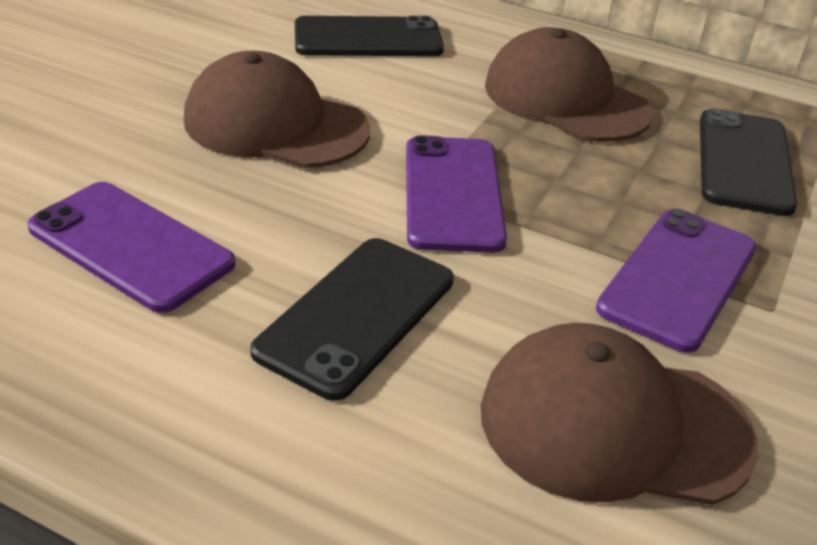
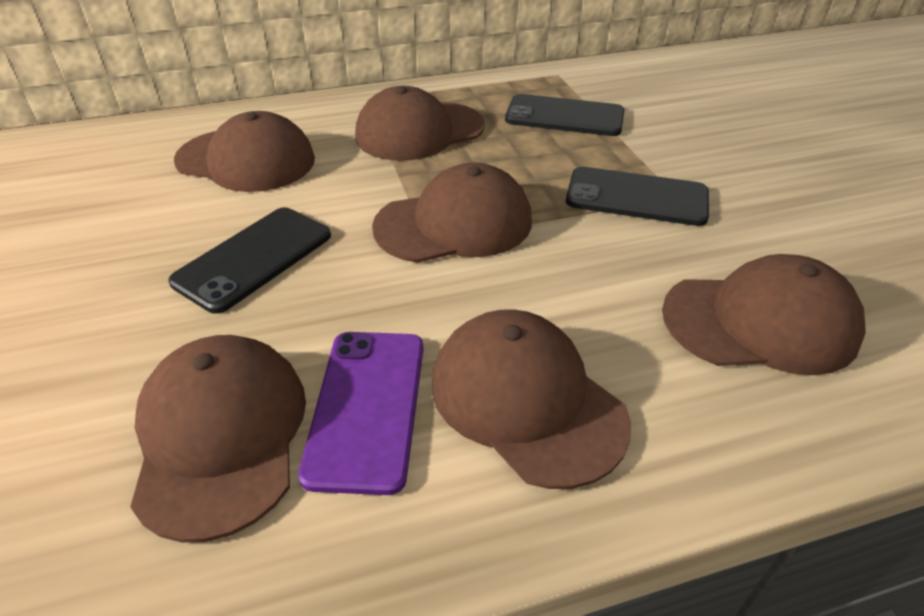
brown cap: 3 -> 6
purple phone: 3 -> 1

